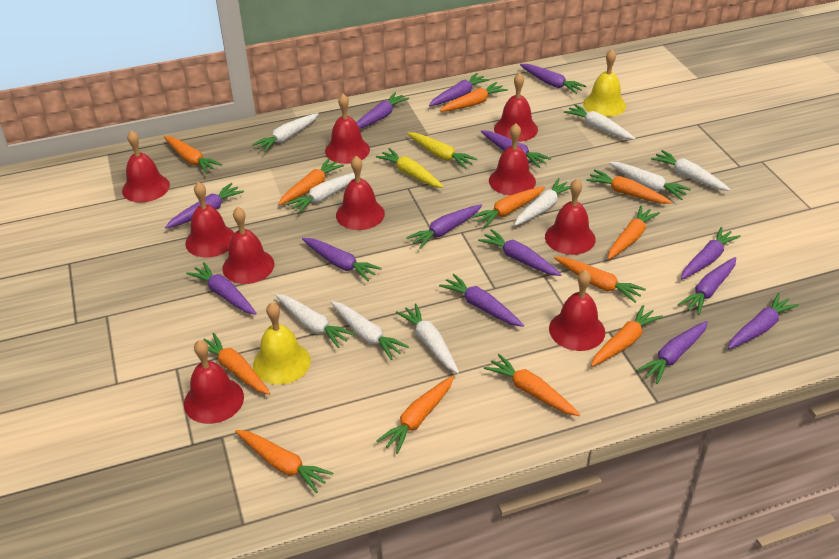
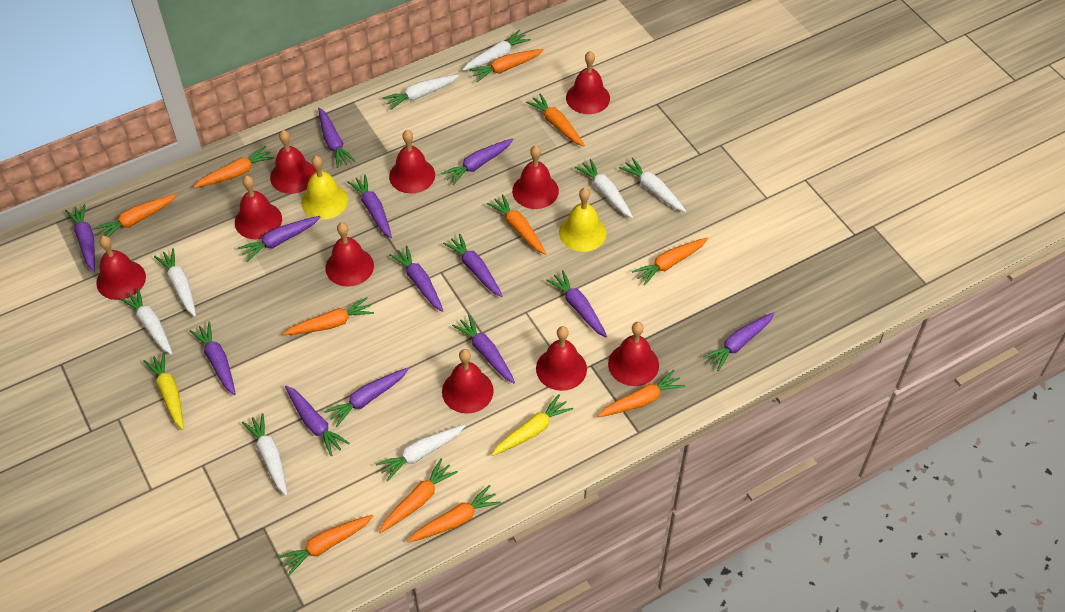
orange carrot: 12 -> 11
purple carrot: 14 -> 13
white carrot: 9 -> 8

